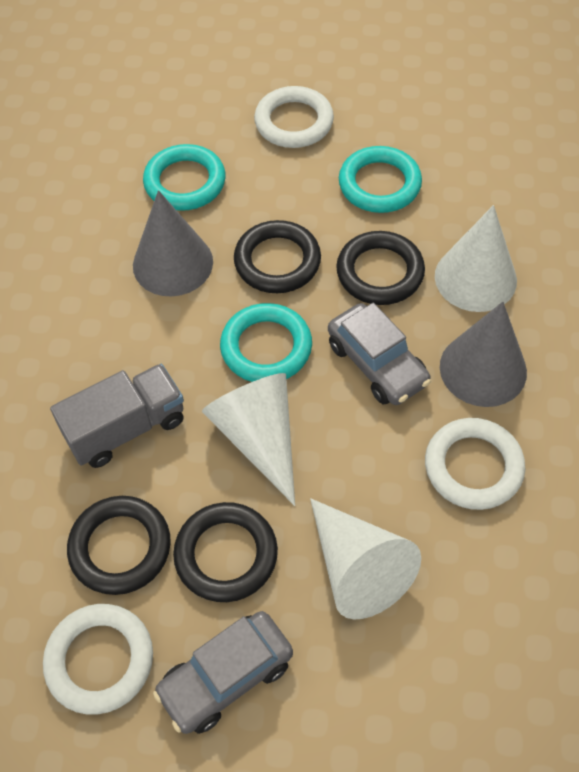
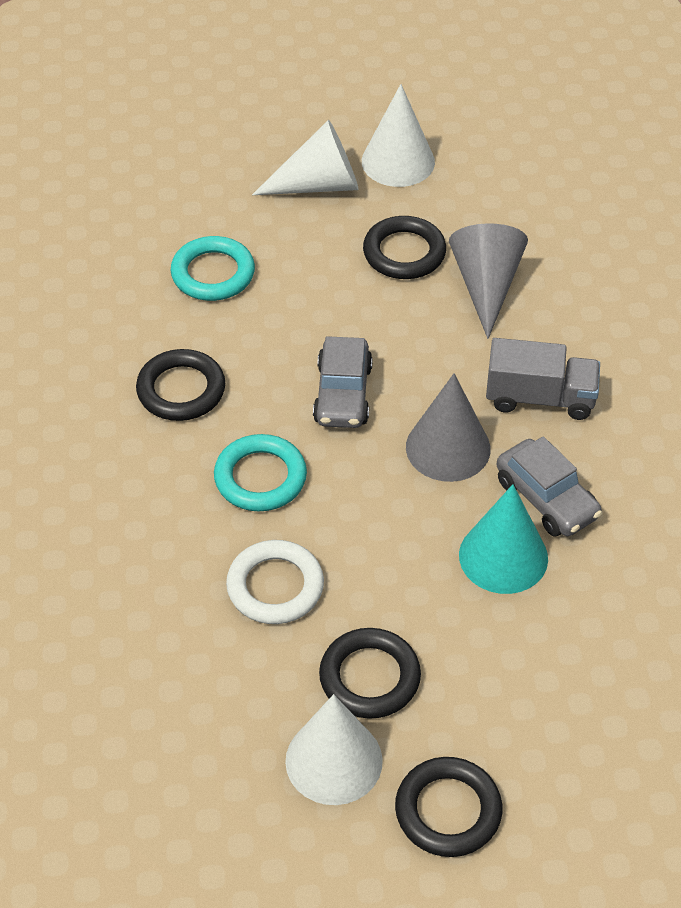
turquoise cone: 0 -> 1
turquoise ring: 3 -> 2
white ring: 3 -> 1

